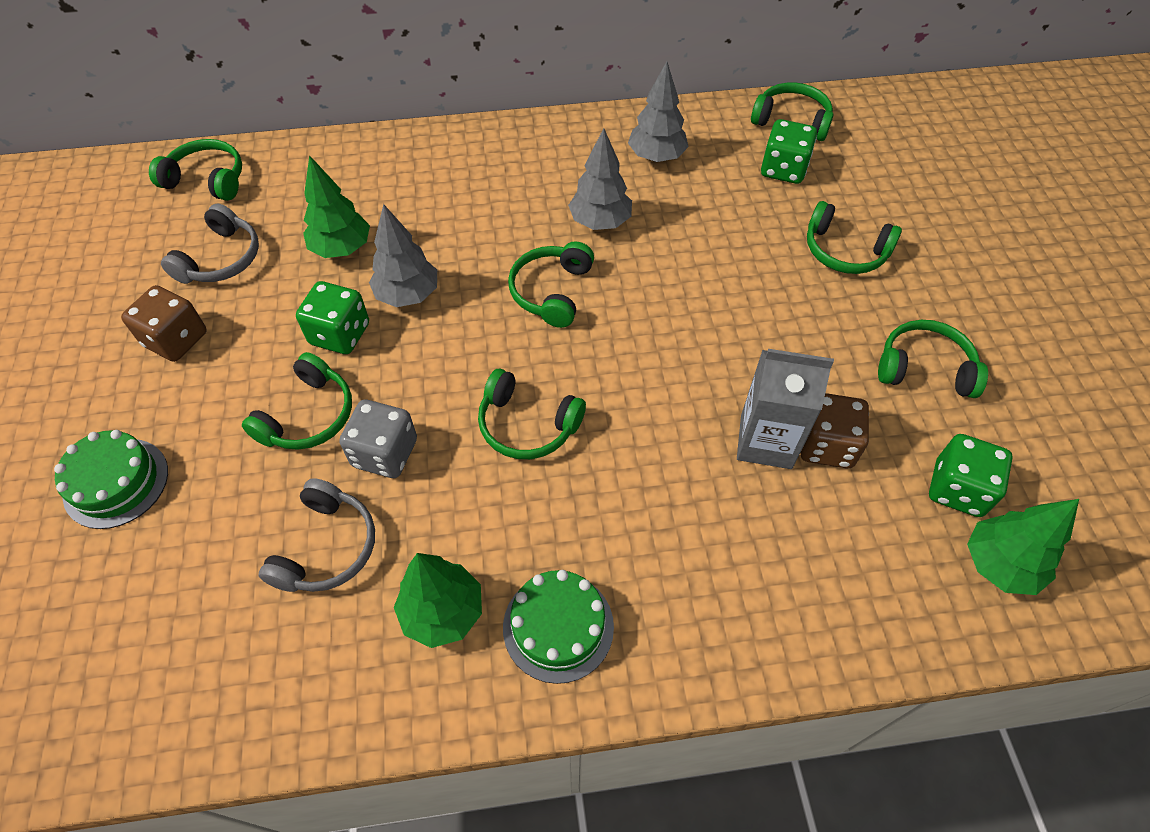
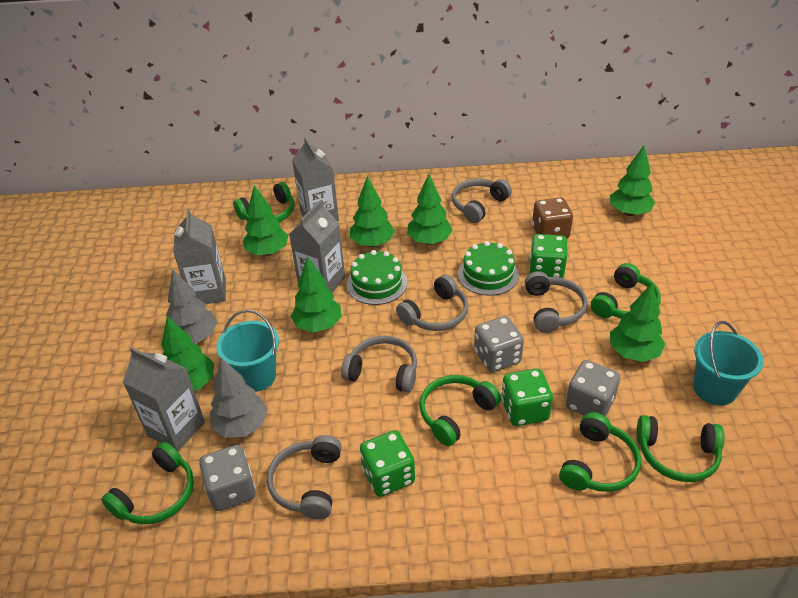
brown dice: 2 -> 1
green headphones: 7 -> 6
green tree: 3 -> 7
grey carton: 1 -> 4
grey dice: 1 -> 3
grey headphones: 2 -> 5
grey tree: 3 -> 2
turquoise bucket: 0 -> 2

